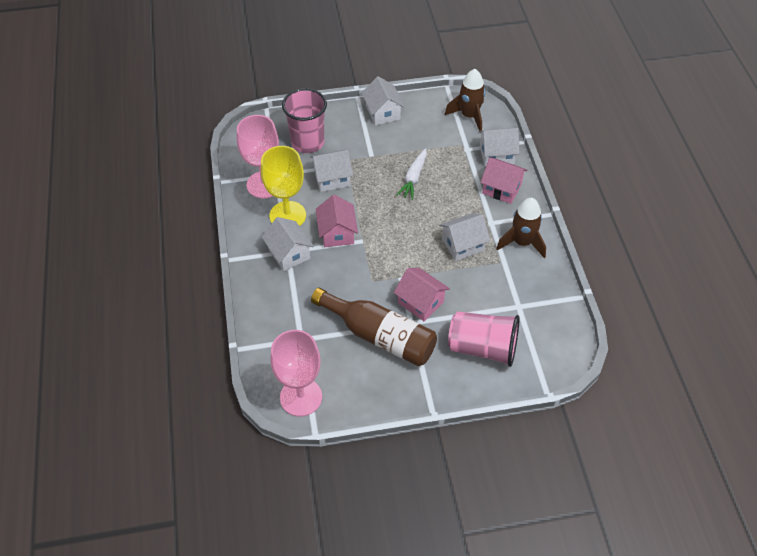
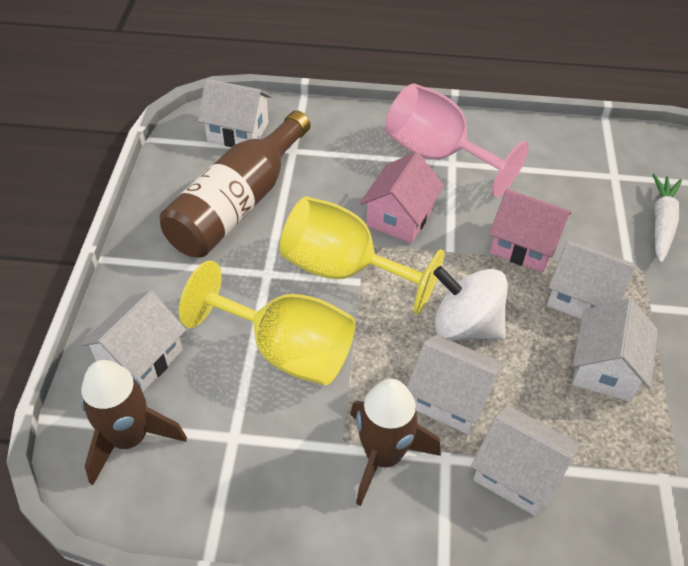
pink cup: 2 -> 0
pink goblet: 2 -> 1
pink house: 3 -> 2
white house: 5 -> 6
white spinning top: 0 -> 1
yellow goblet: 1 -> 2

